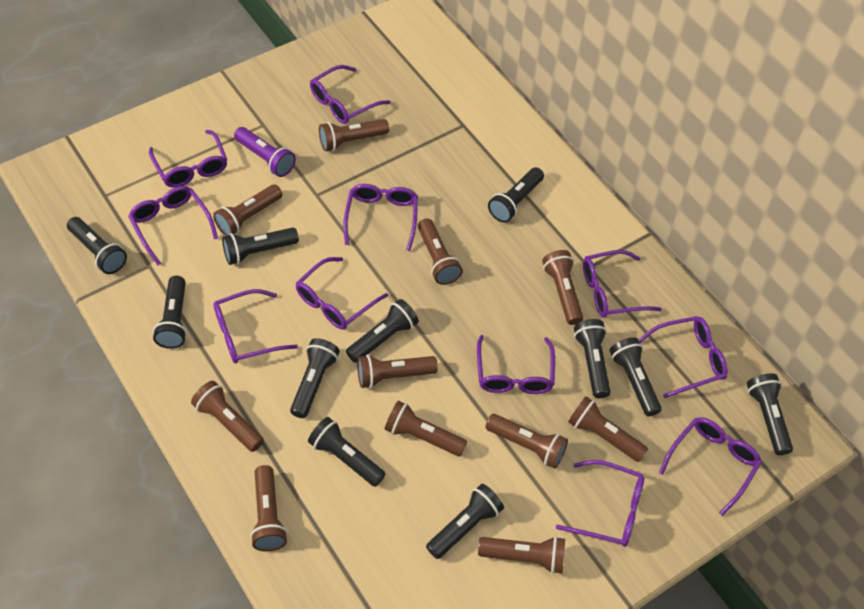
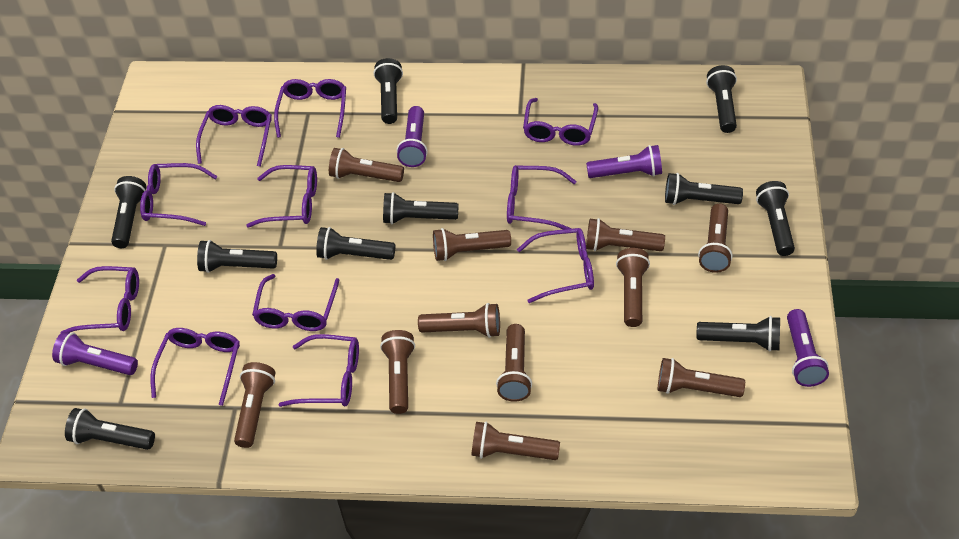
black flashlight: 11 -> 10
purple flashlight: 1 -> 4

